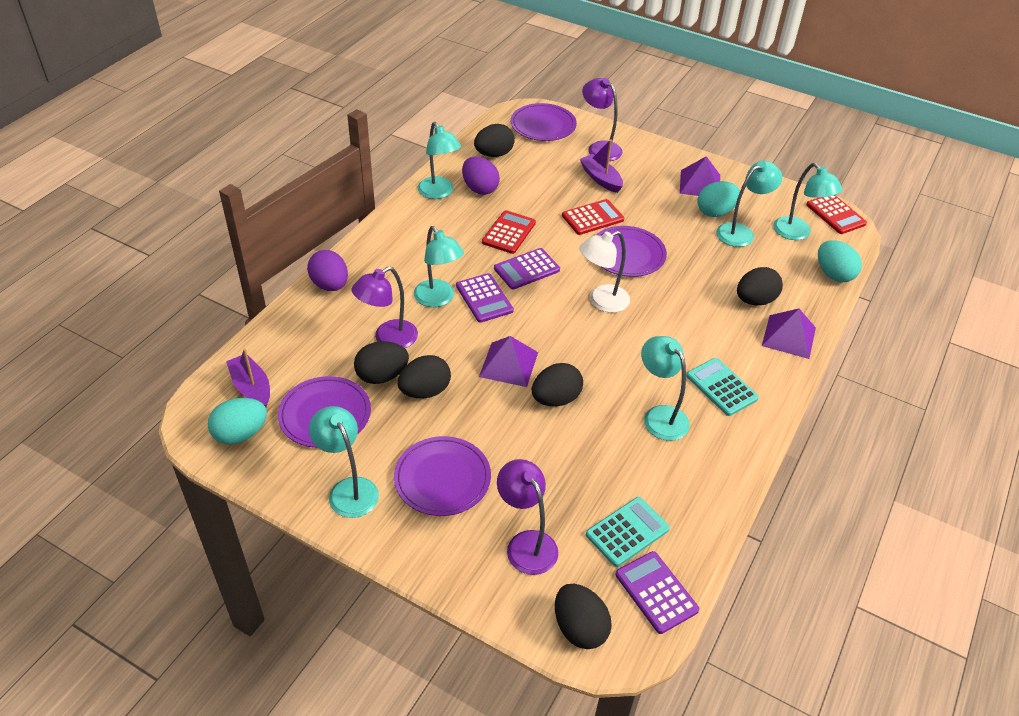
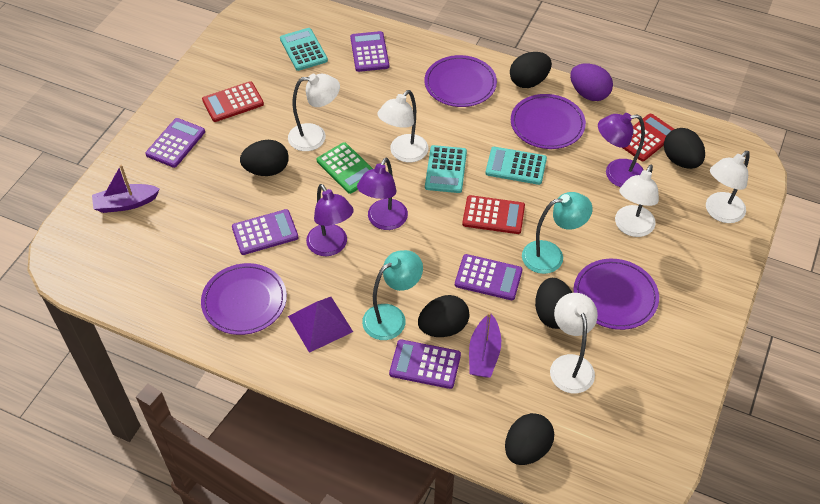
green calculator: 0 -> 1
purple calculator: 3 -> 5
purple egg: 2 -> 1
purple pyramid: 3 -> 1
turquoise calculator: 2 -> 3
turquoise egg: 3 -> 0
turquoise lamp: 6 -> 2
white lamp: 1 -> 5

